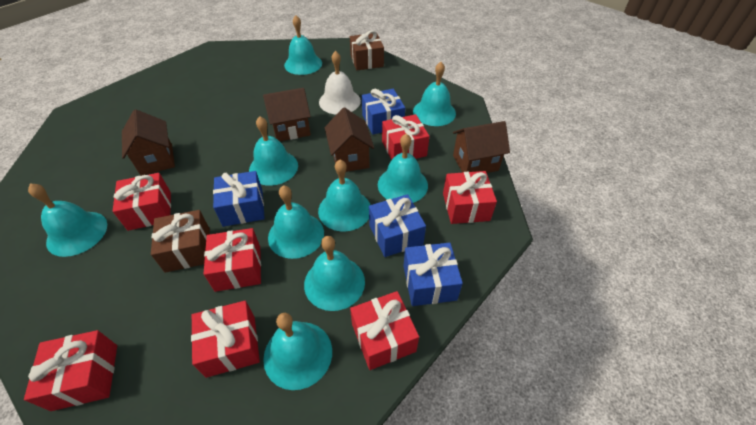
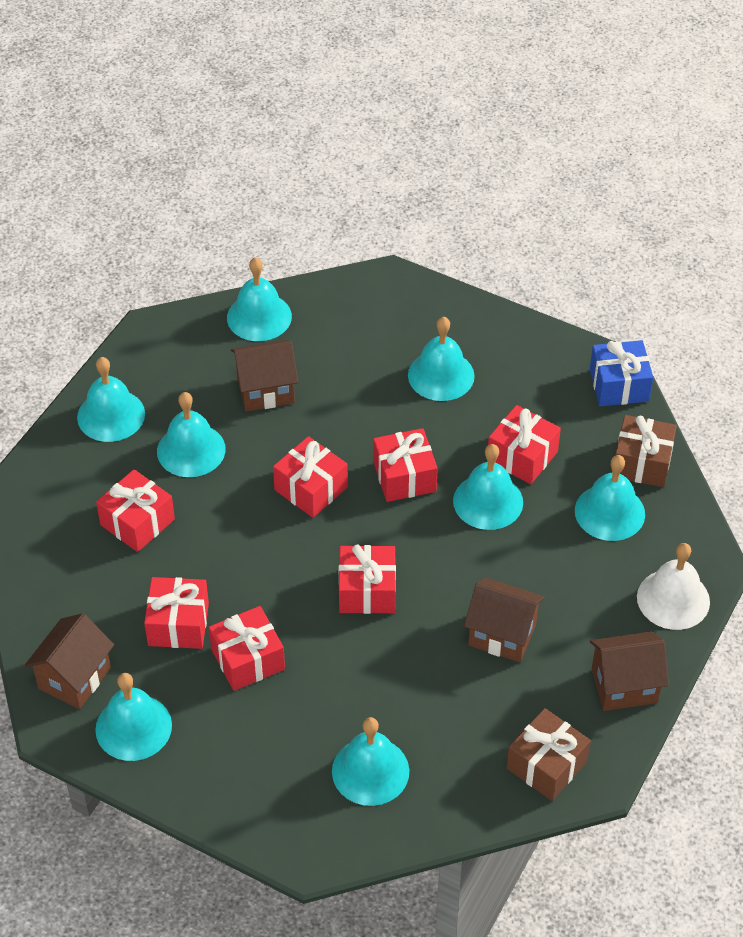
blue gift: 4 -> 1
turquoise bell: 9 -> 8

